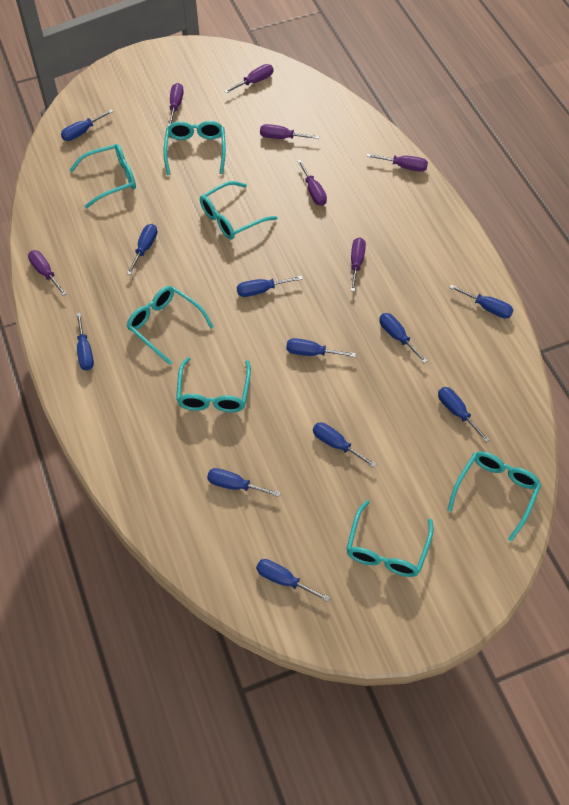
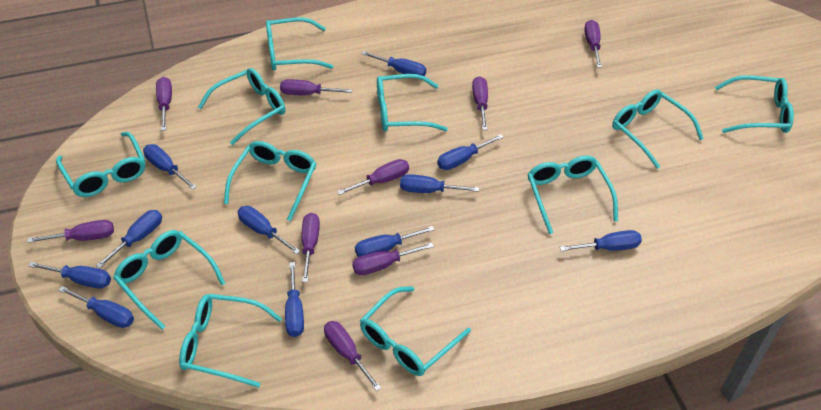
purple screwdriver: 7 -> 9
turquoise glasses: 7 -> 11

